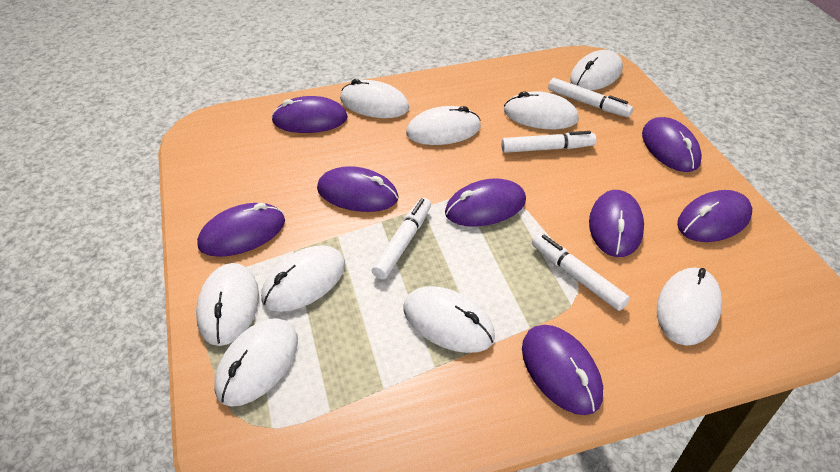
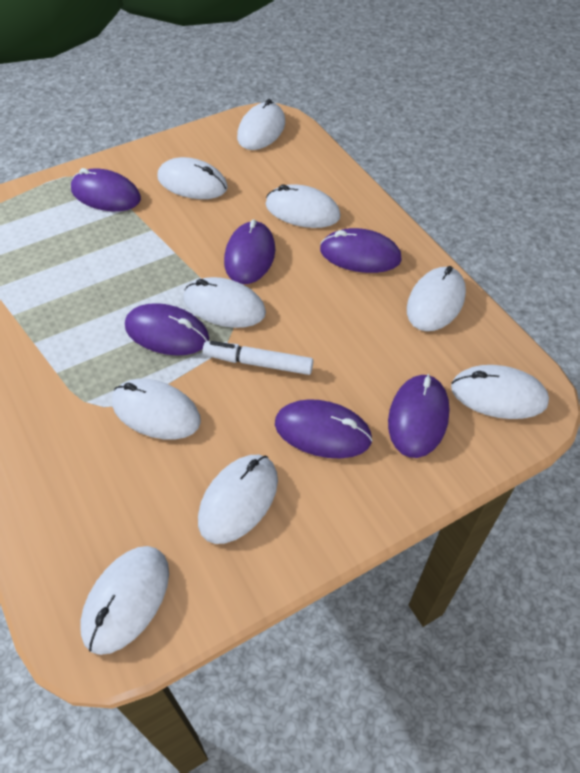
purple mouse: 8 -> 6
white marker: 4 -> 1

